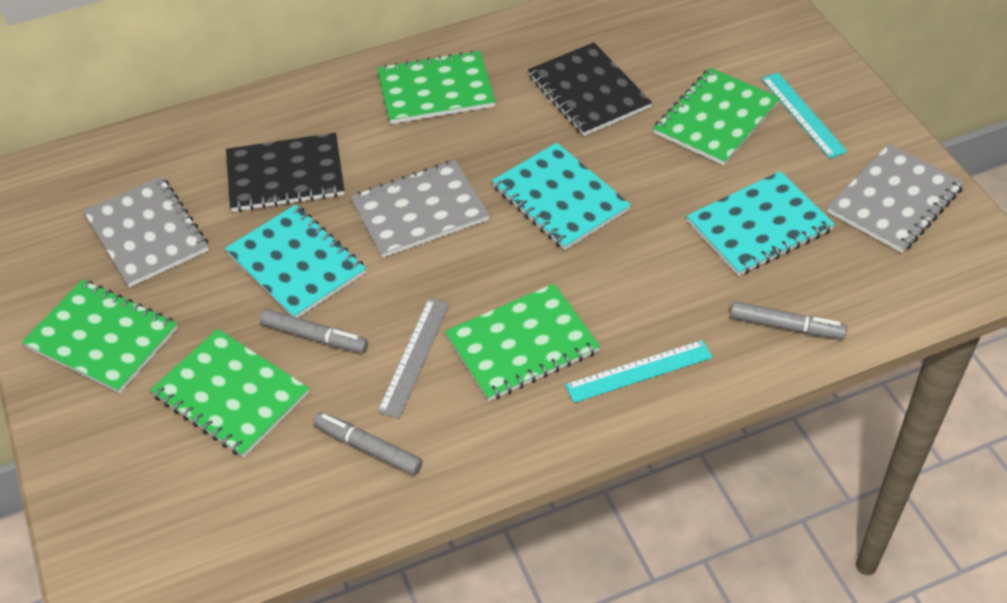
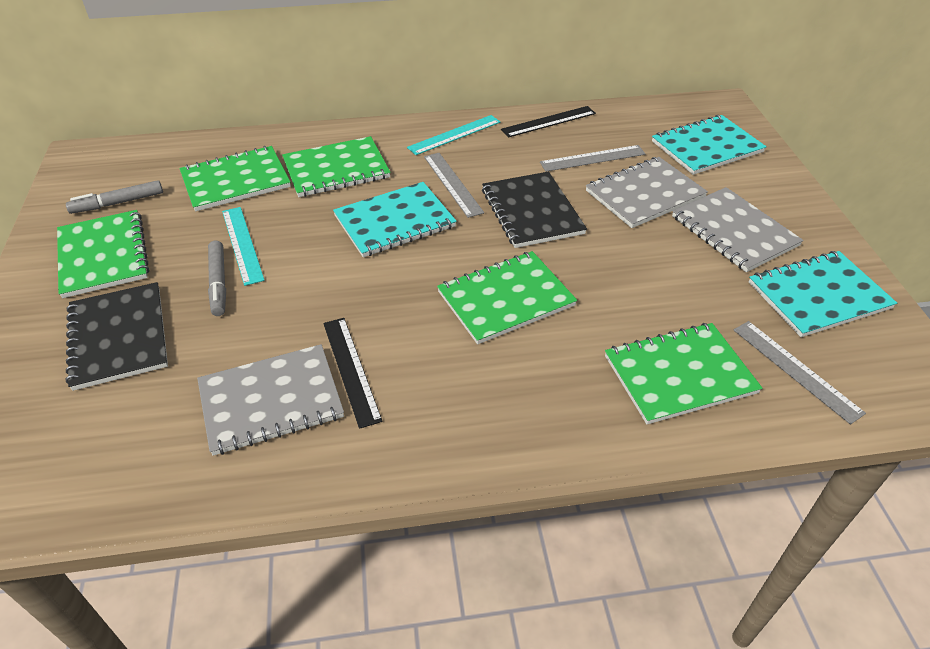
black ruler: 0 -> 2
grey marker: 3 -> 2
grey ruler: 1 -> 3

